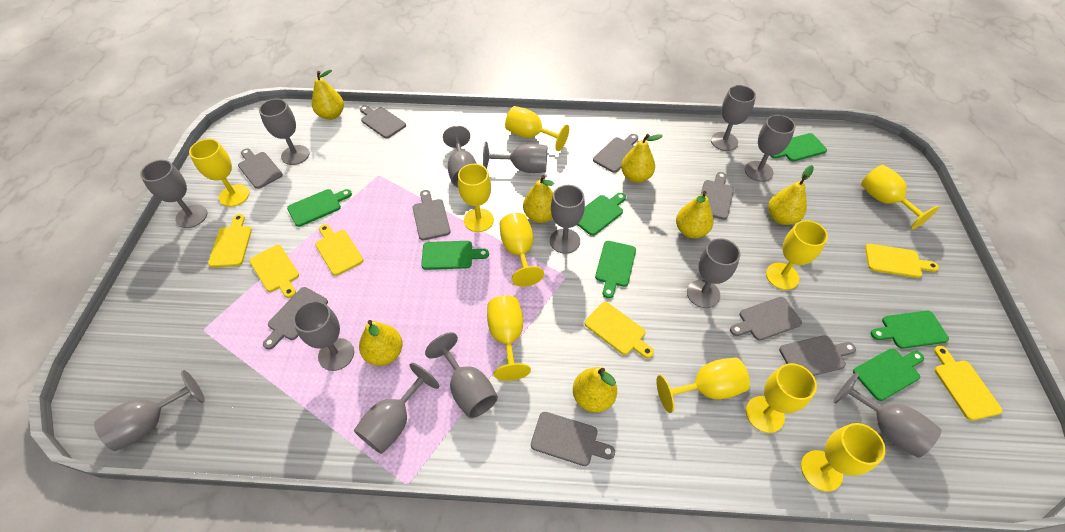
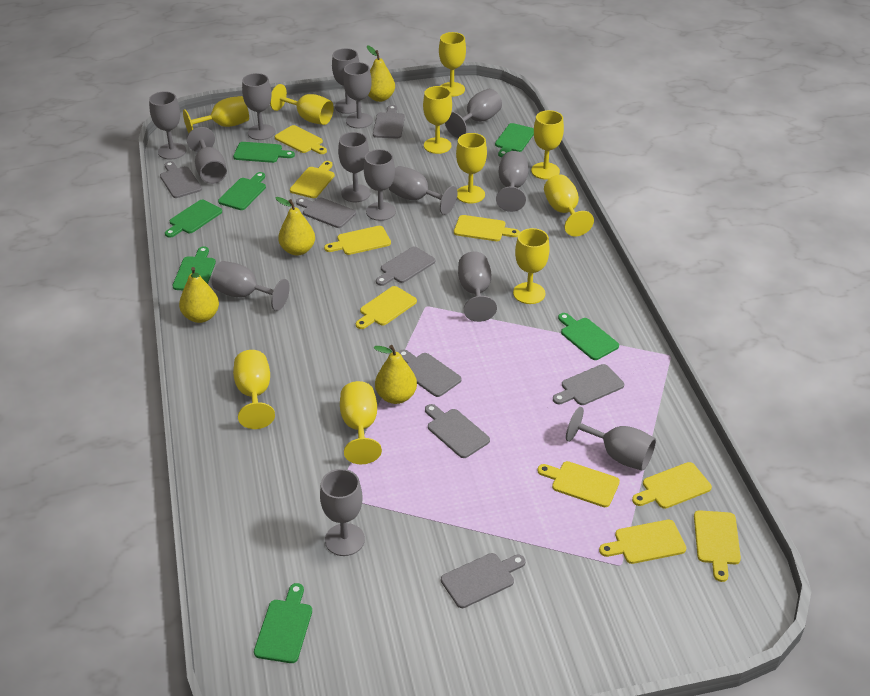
grey cutting board: 9 -> 8
grey goblet: 13 -> 14
yellow cutting board: 6 -> 9
yellow pear: 7 -> 4

